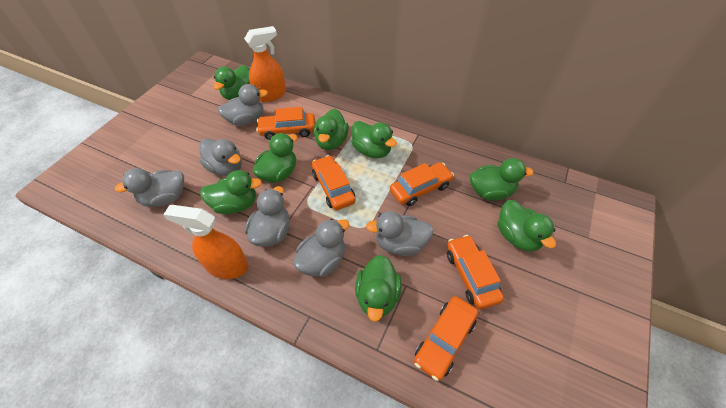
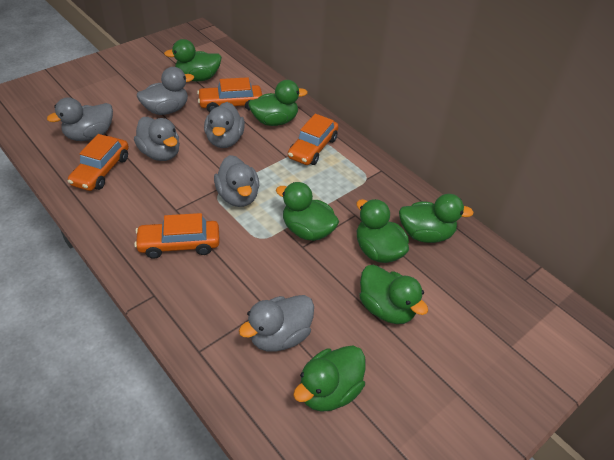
green duck: 8 -> 7
orange car: 5 -> 4
orange spray bottle: 2 -> 0

